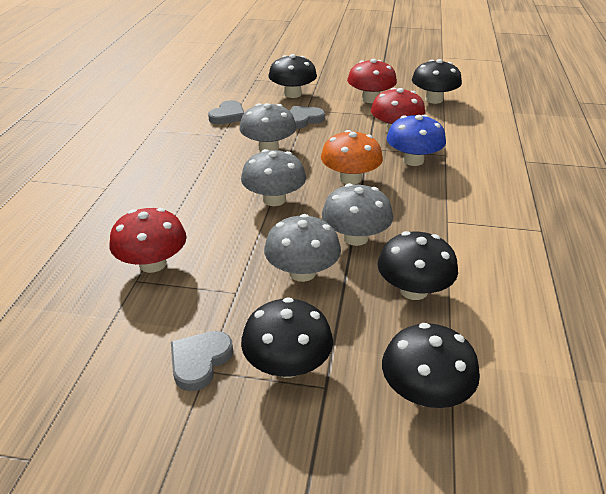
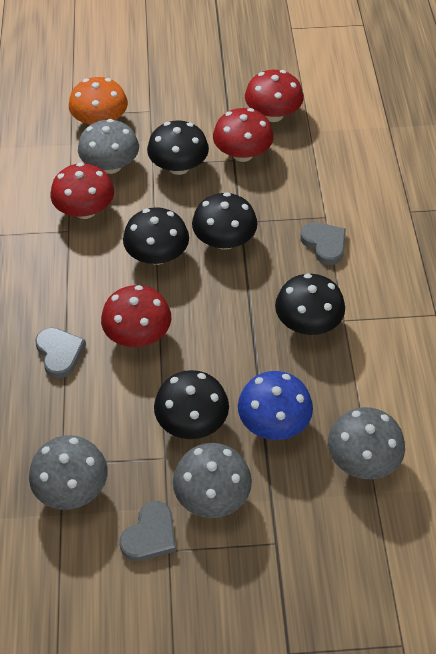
red mushroom: 3 -> 4

